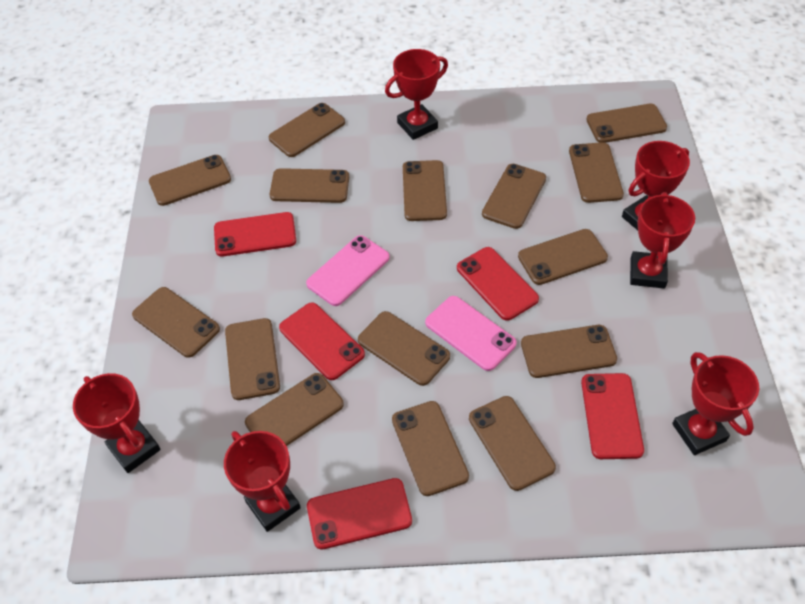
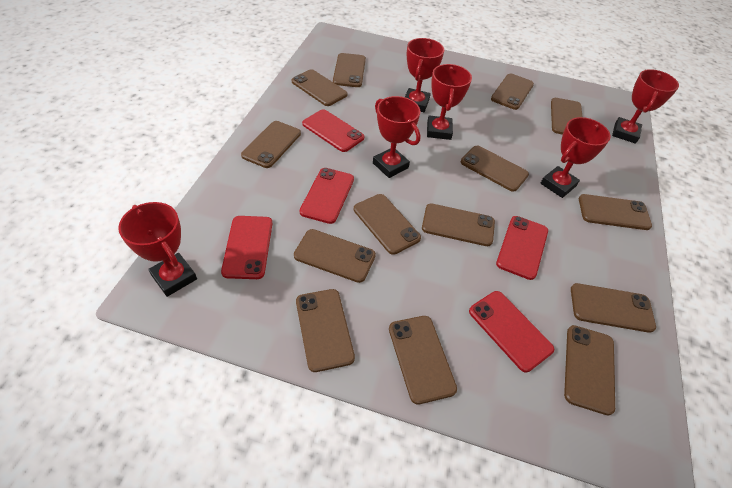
brown phone: 15 -> 14
pink phone: 2 -> 0

